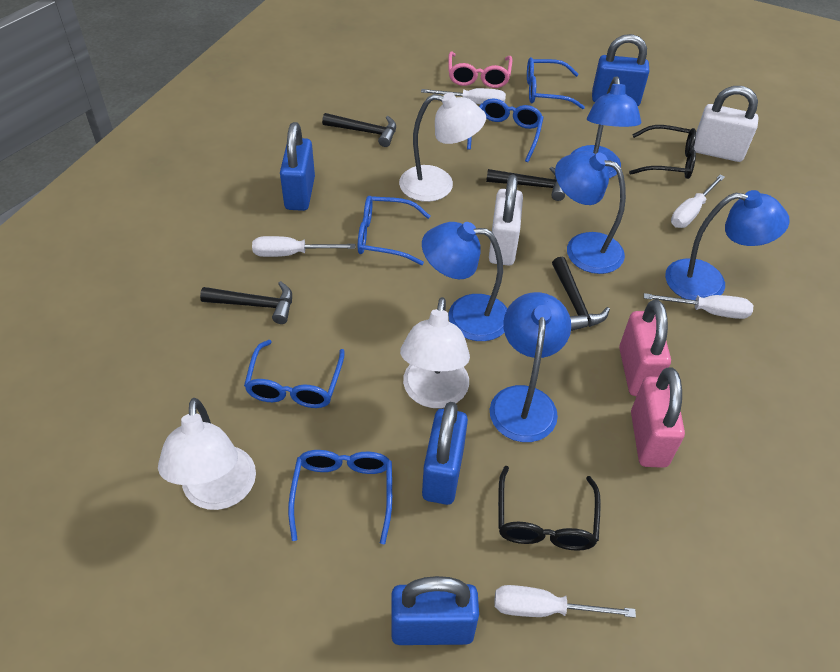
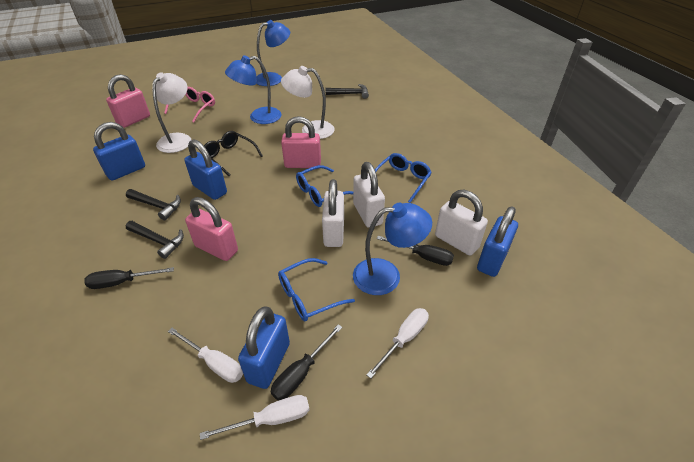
black glasses: 2 -> 1
black hammer: 4 -> 3
black screwdriver: 0 -> 3
blue glasses: 5 -> 3
blue lamp: 5 -> 3
pink padlock: 2 -> 3
white lamp: 3 -> 2
white padlock: 2 -> 3
white screwdriver: 5 -> 3

